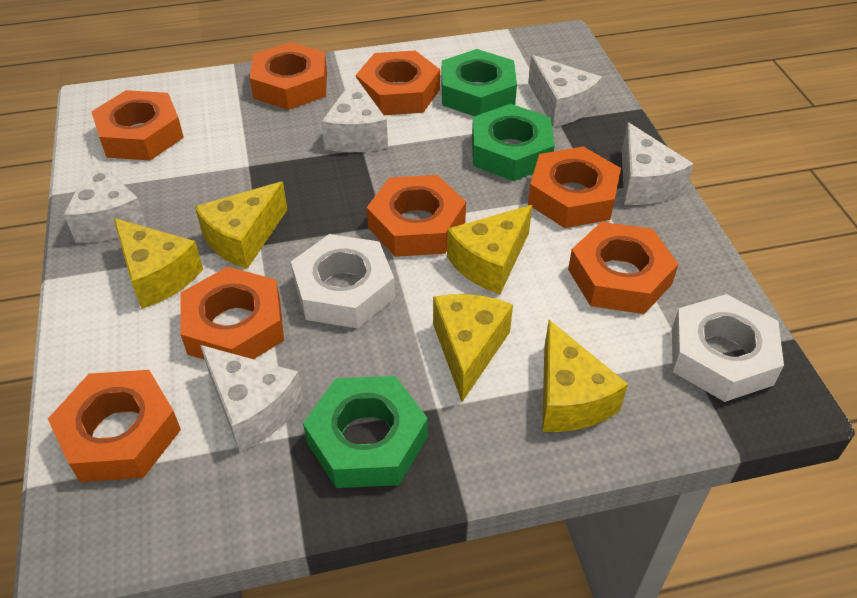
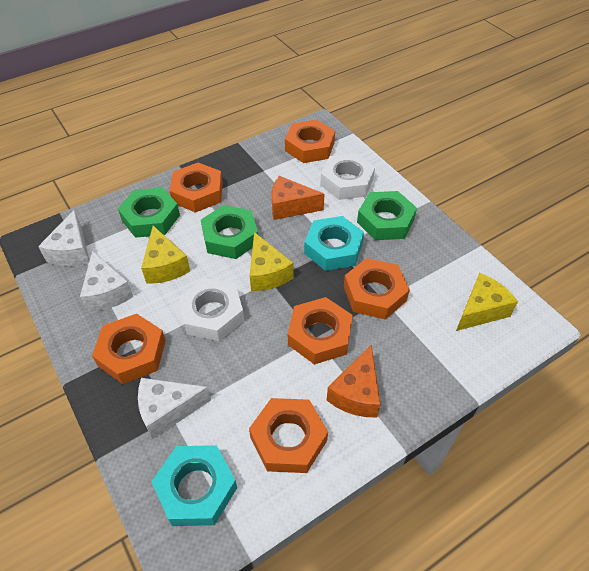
orange cheese: 0 -> 2
orange nut: 8 -> 6
turquoise nut: 0 -> 2
white cheese: 5 -> 3
yellow cheese: 5 -> 3

